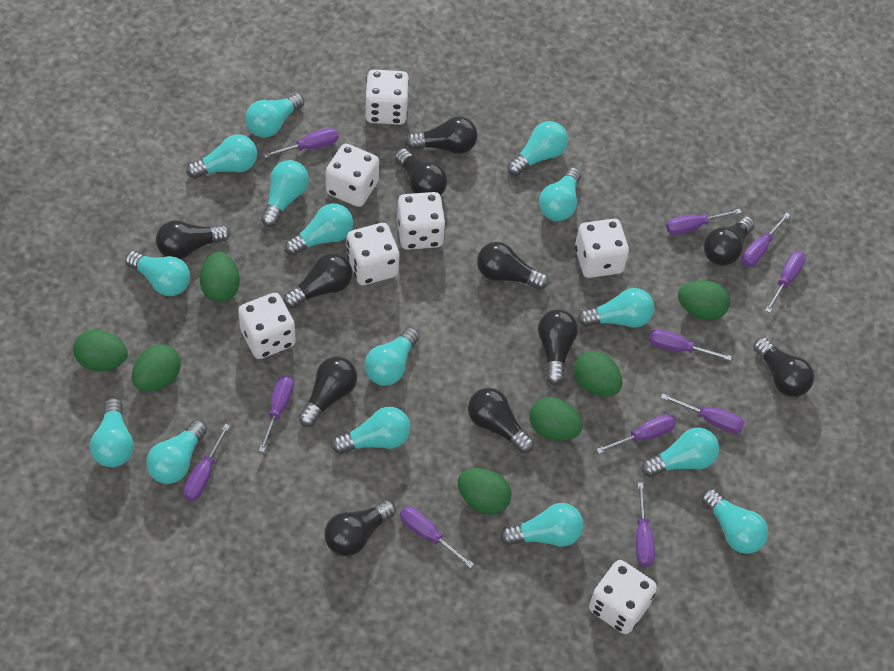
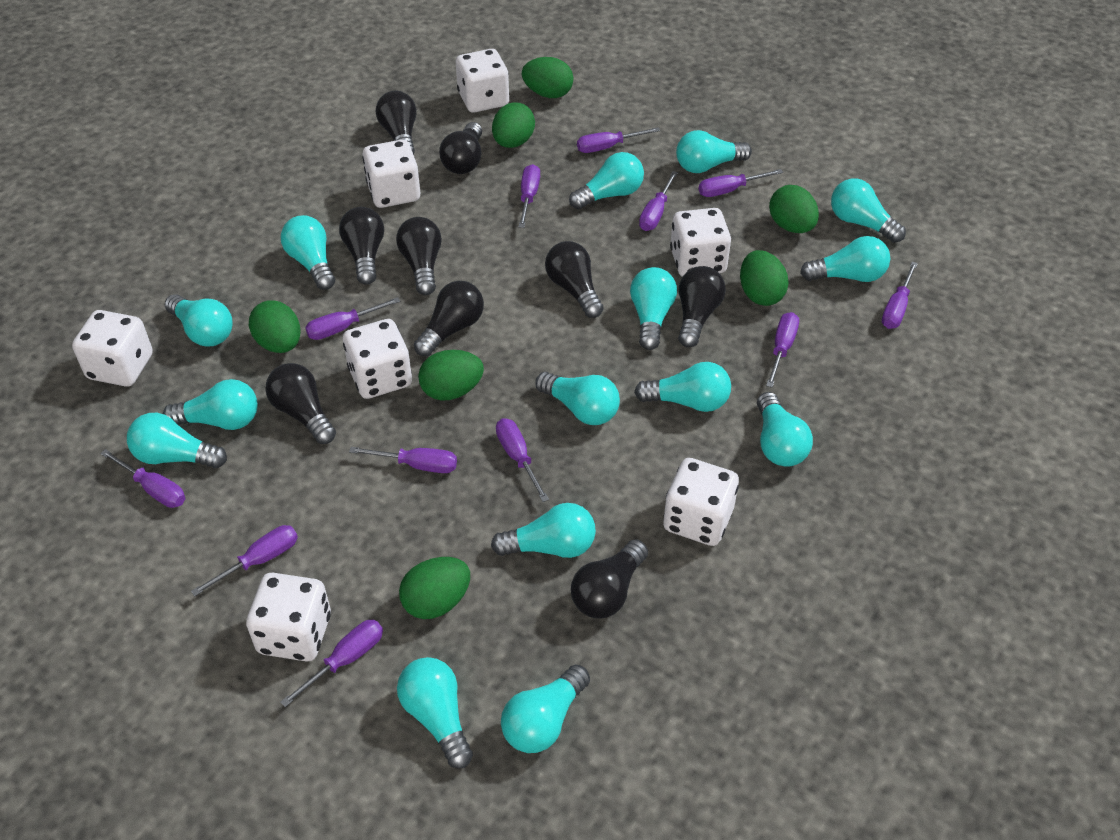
black light bulb: 11 -> 9
purple screwdriver: 11 -> 12

